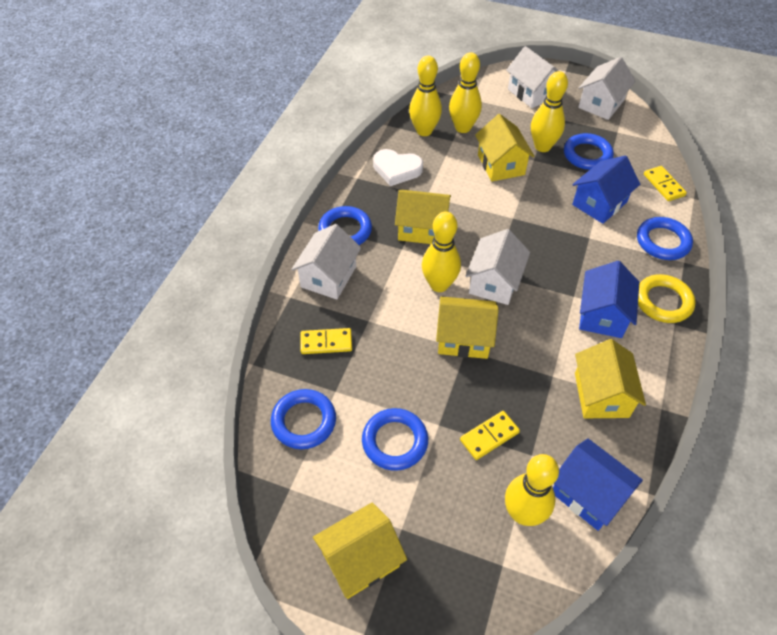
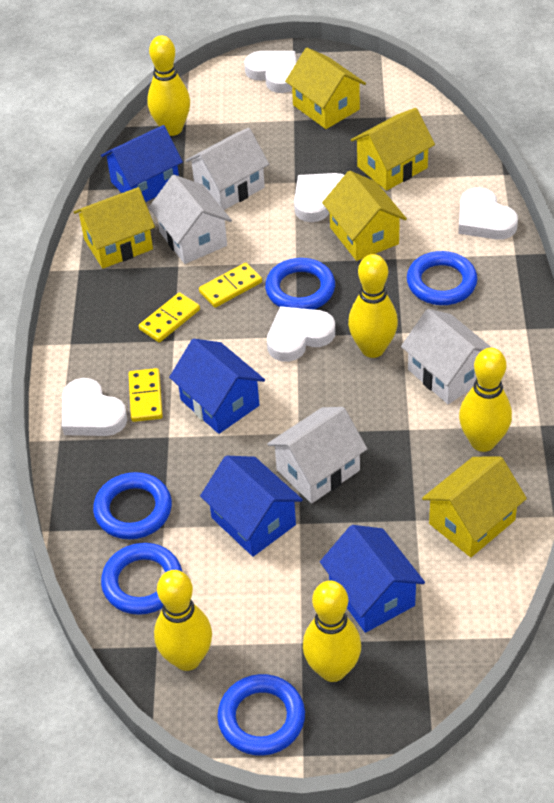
blue house: 3 -> 4
white heart: 1 -> 5
yellow ring: 1 -> 0

